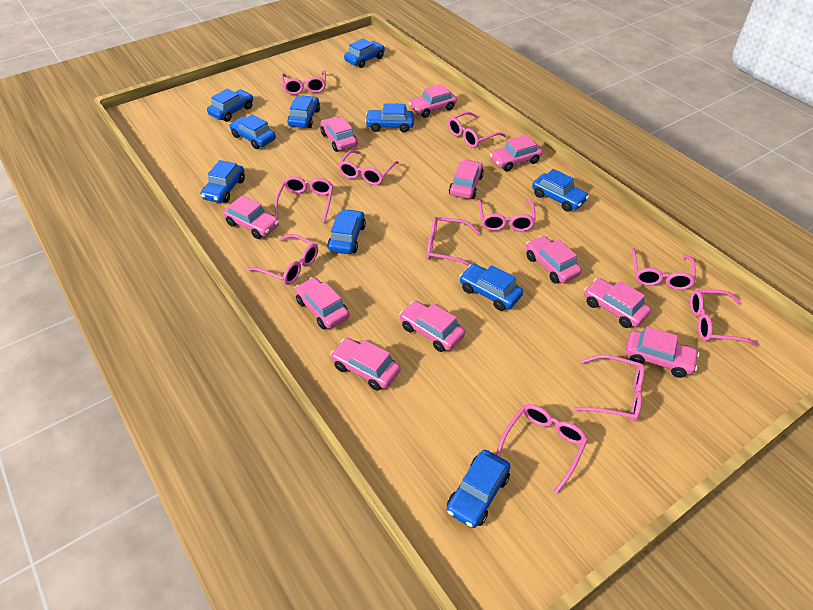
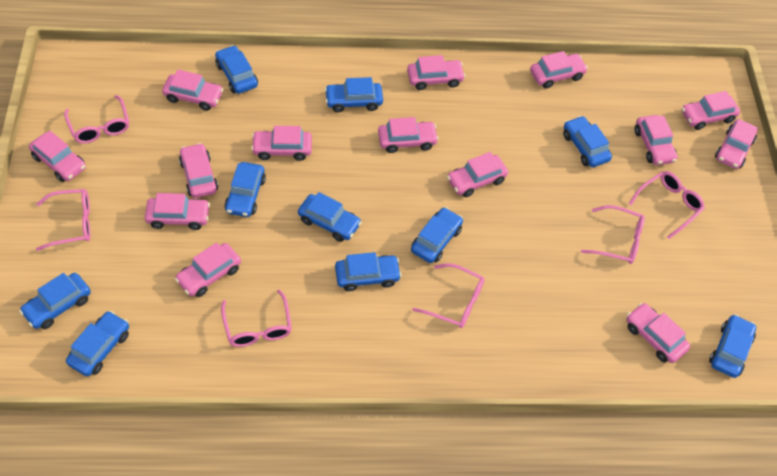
pink car: 11 -> 14
pink glasses: 11 -> 6

